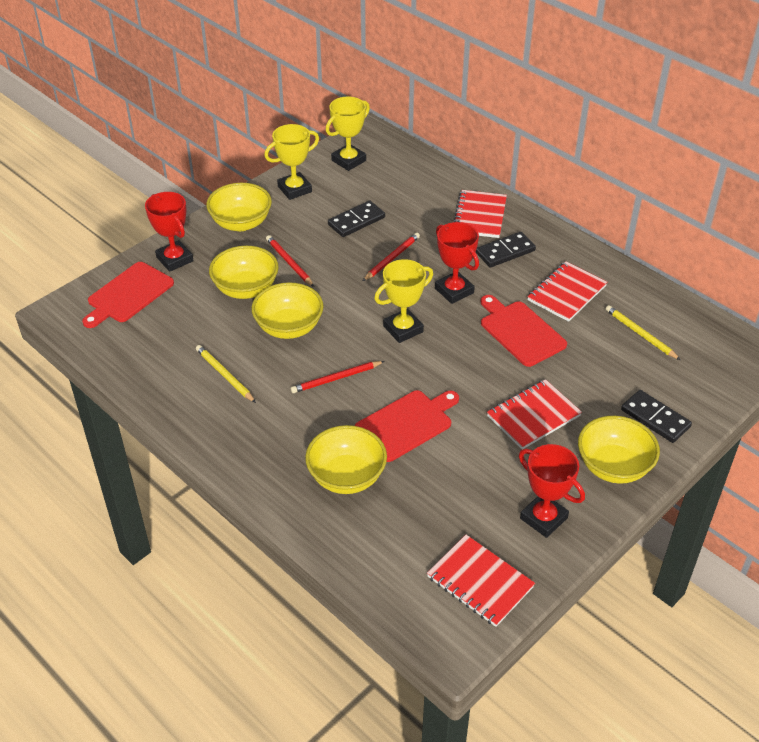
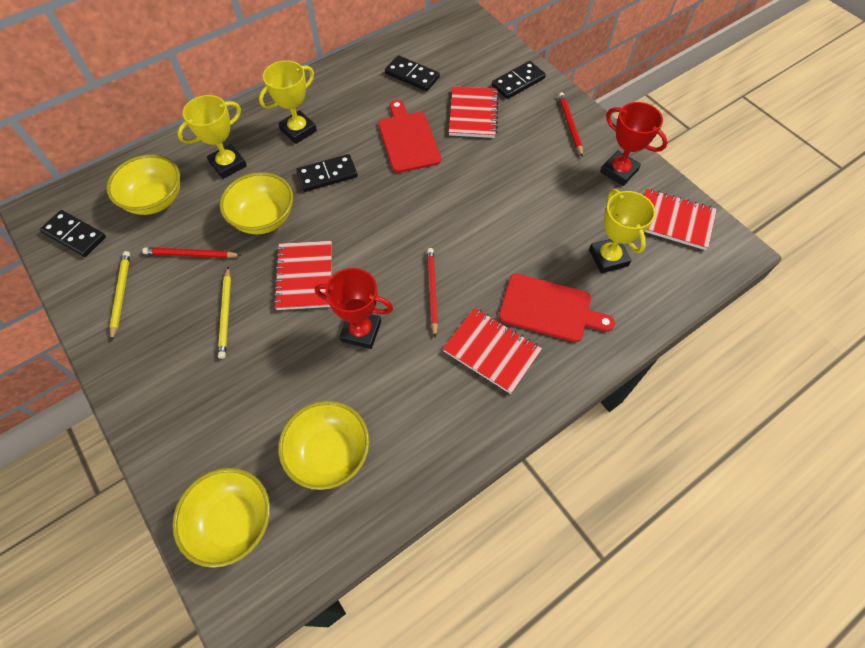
black domino: 3 -> 4
red cutting board: 3 -> 2
red trophy: 3 -> 2
yellow bowl: 5 -> 4

